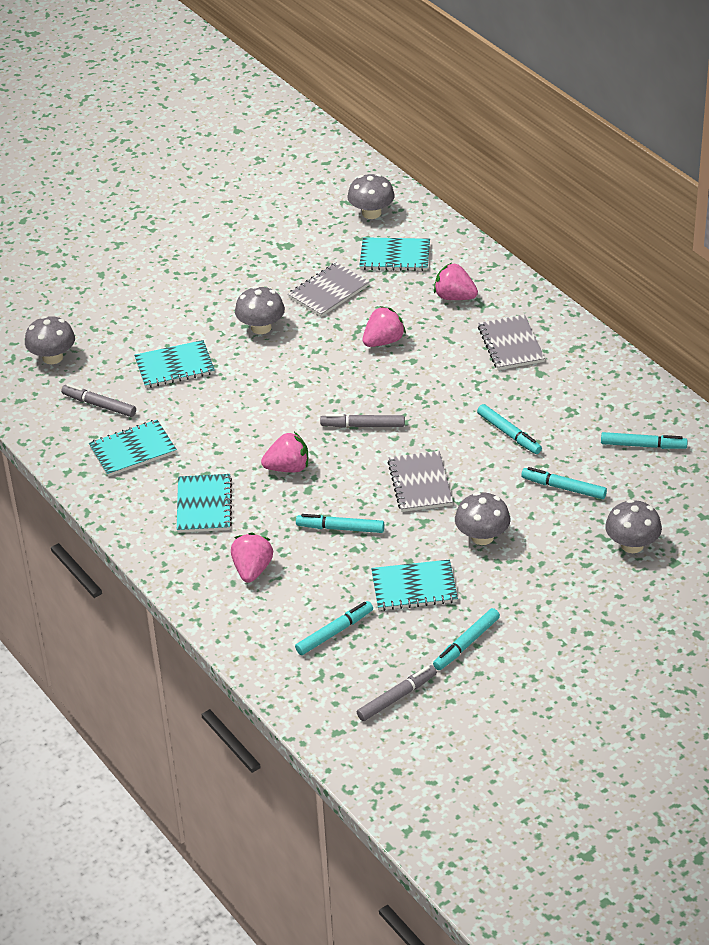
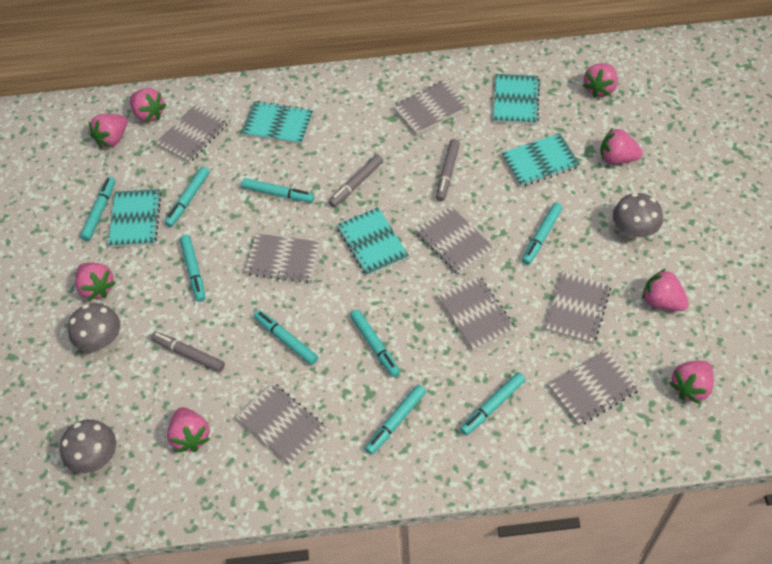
grey mushroom: 5 -> 3
grey notebook: 3 -> 8
pink strawberry: 4 -> 8
turquoise marker: 6 -> 9

